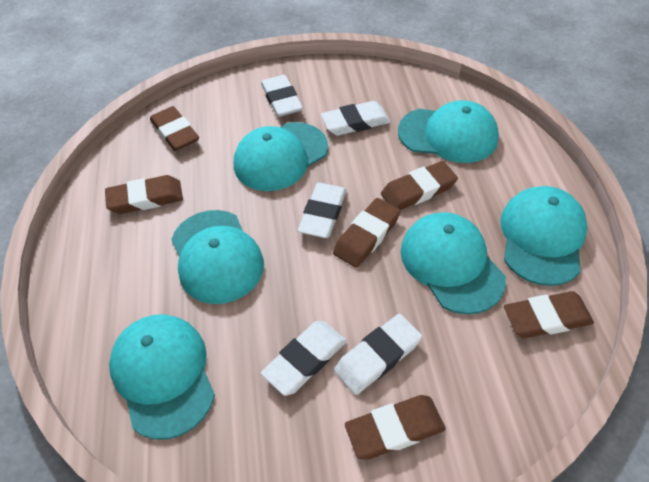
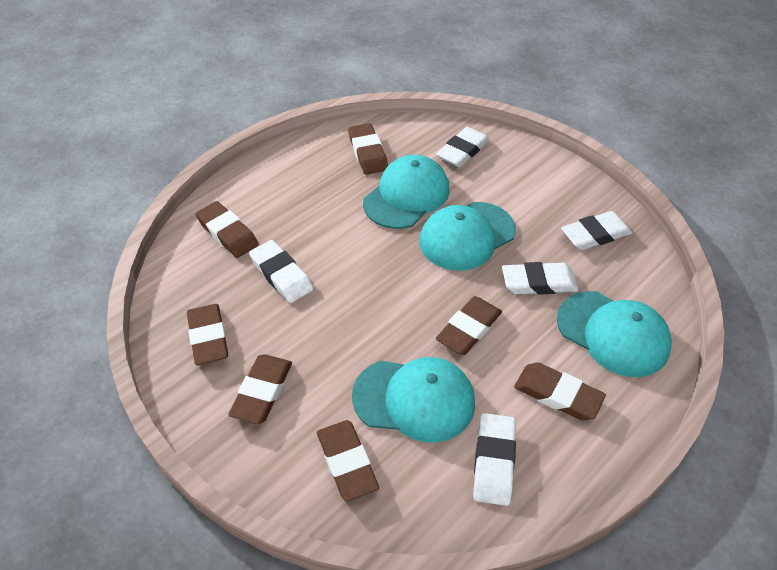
brown eraser: 6 -> 7
turquoise cap: 6 -> 4

